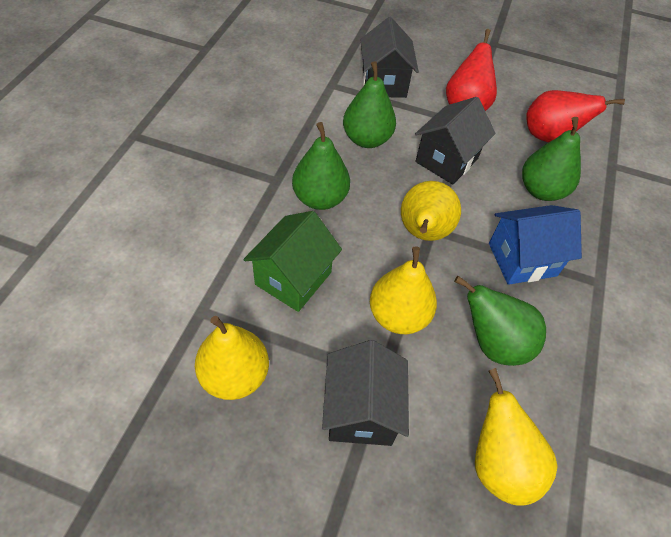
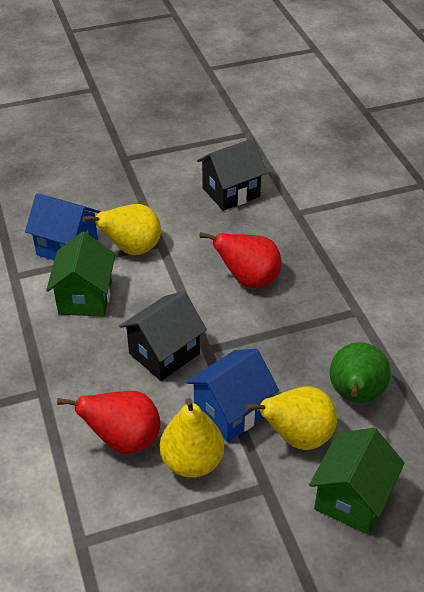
black house: 3 -> 2
blue house: 1 -> 2
green house: 1 -> 2
green pear: 4 -> 1
yellow pear: 4 -> 3

